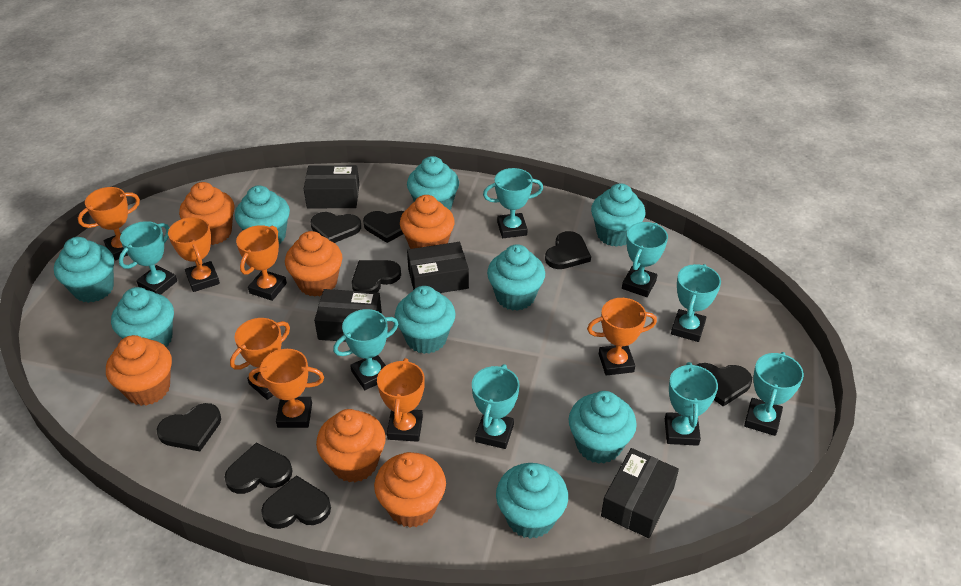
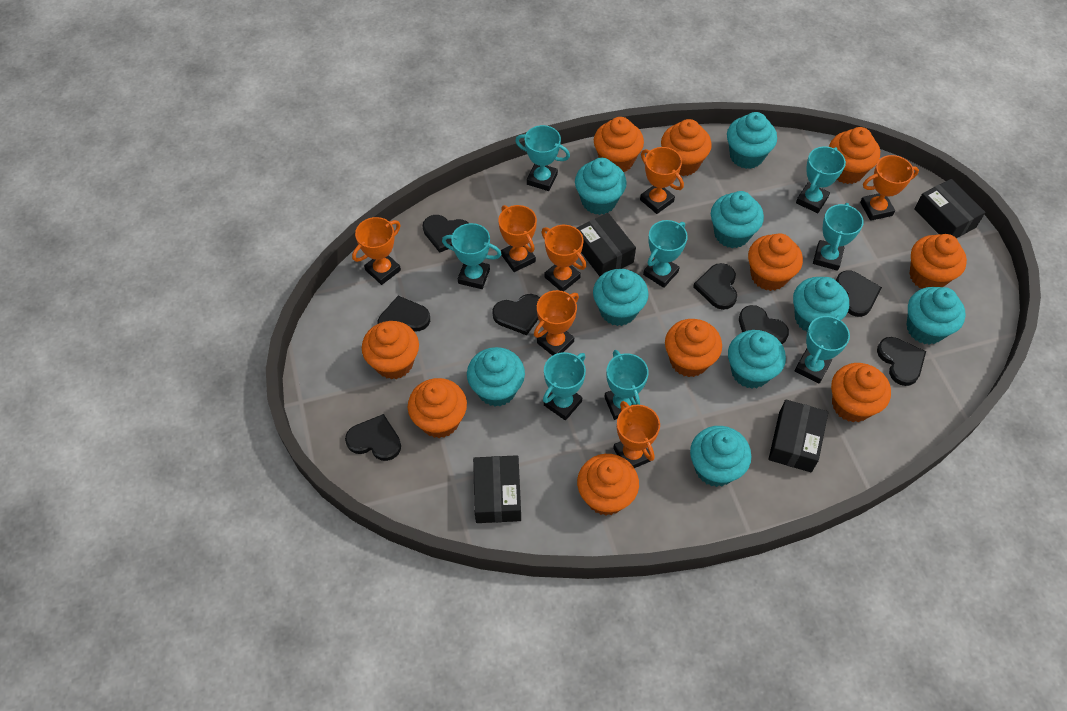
orange cupcake: 6 -> 10

